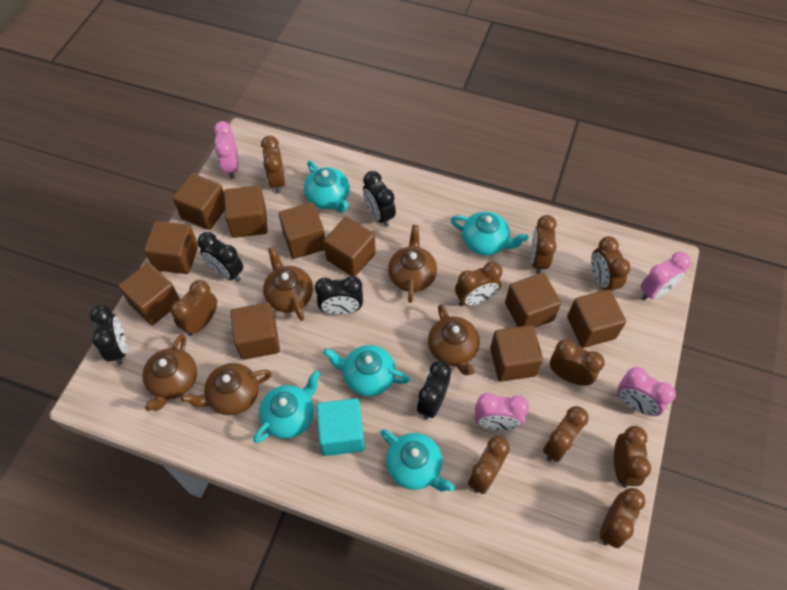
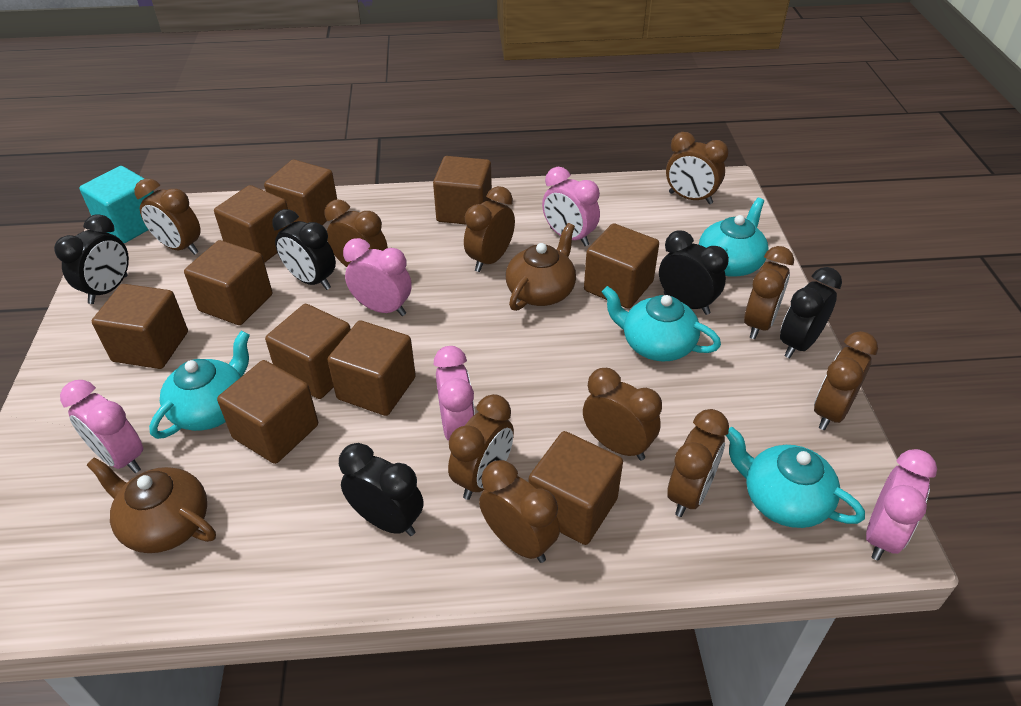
brown teapot: 5 -> 2
pink clock: 4 -> 5
turquoise teapot: 5 -> 4

